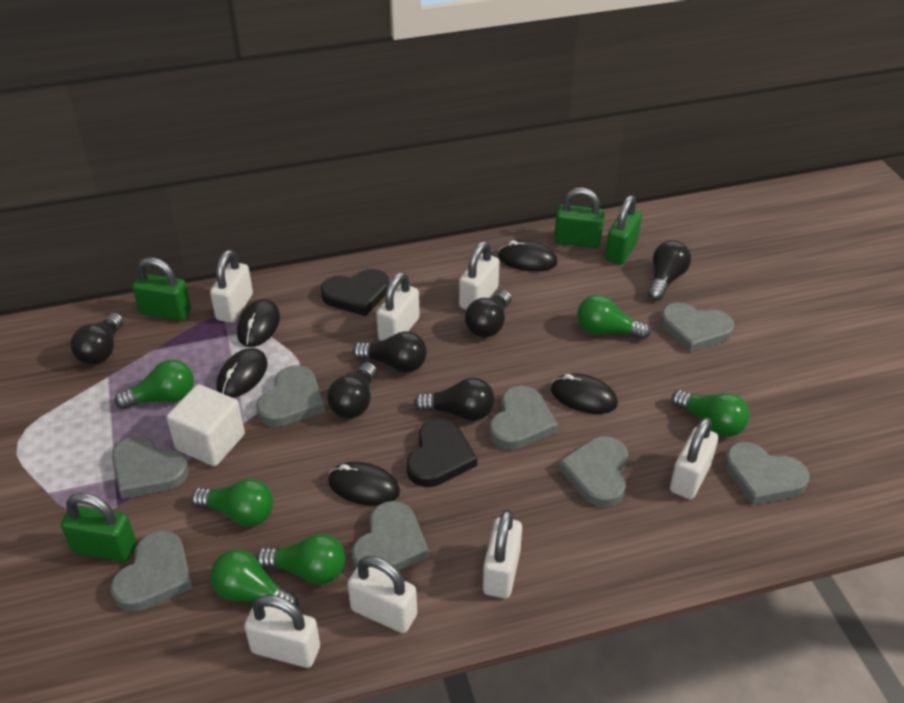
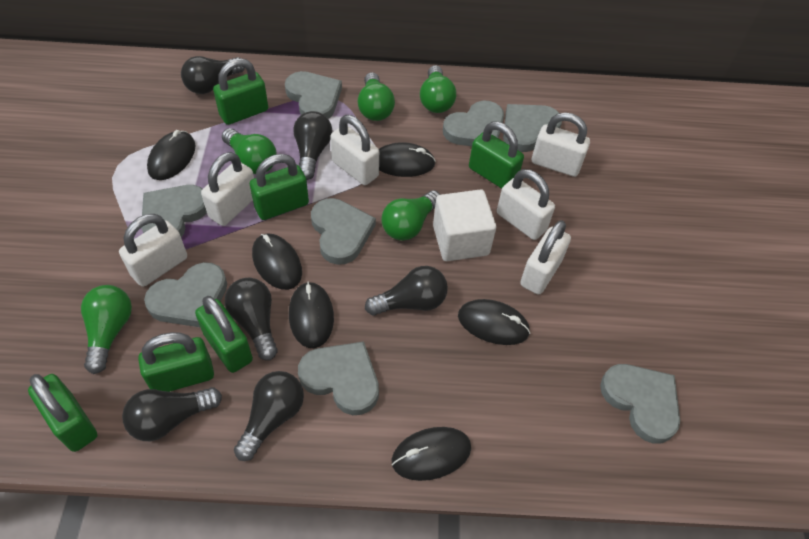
black heart: 2 -> 0
black mouse: 5 -> 6
green light bulb: 6 -> 5
green padlock: 4 -> 6
white padlock: 7 -> 6

